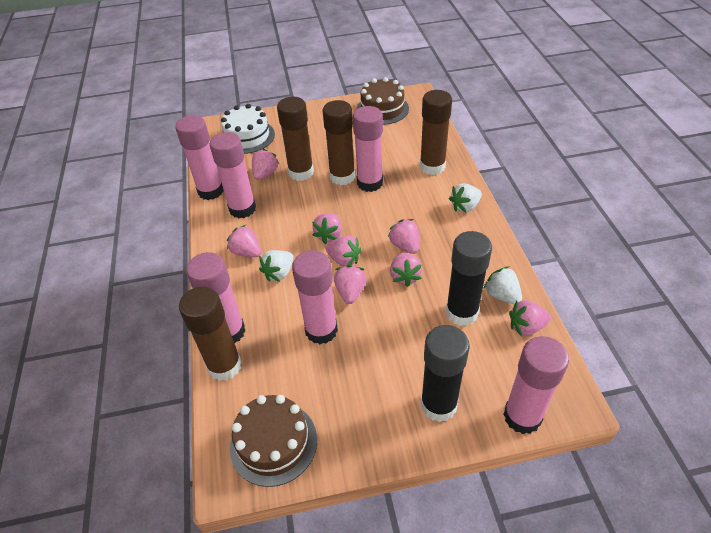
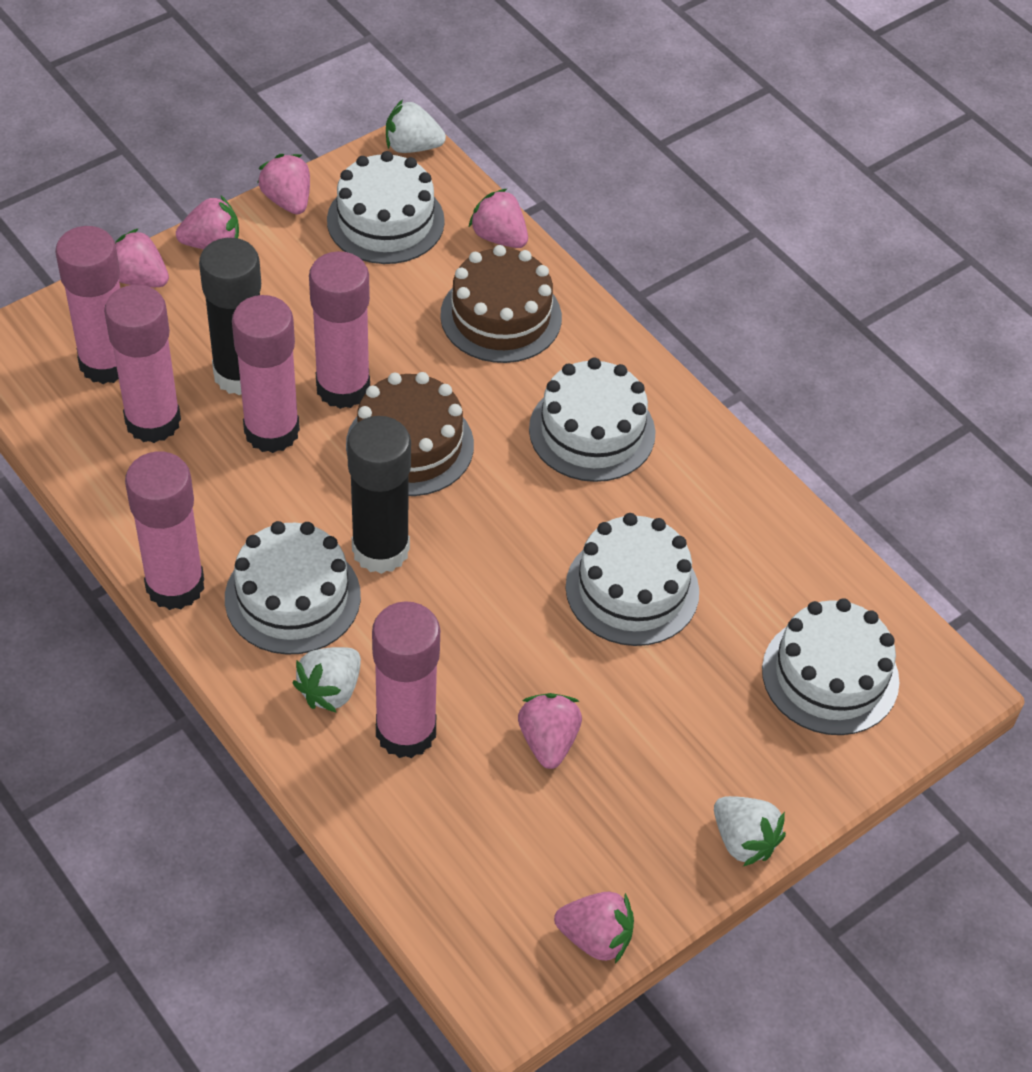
brown glue stick: 4 -> 0
pink strawberry: 8 -> 6
white cake: 1 -> 5

